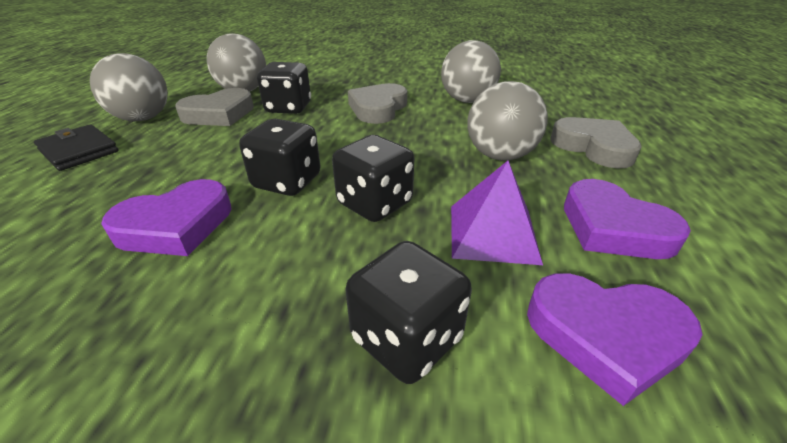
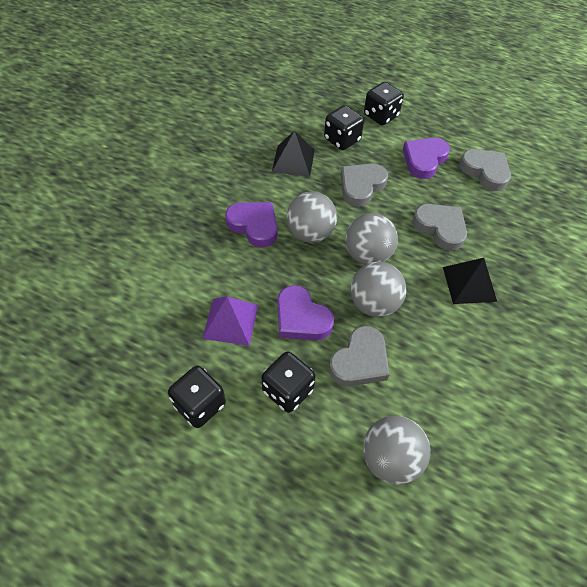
black pyramid: 0 -> 2
black wallet: 1 -> 0
grey heart: 3 -> 4

